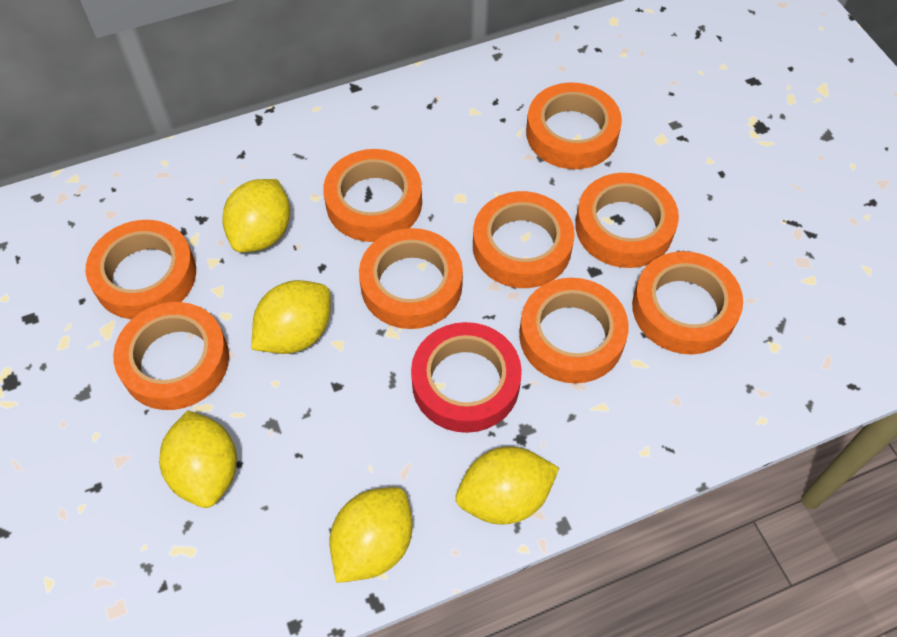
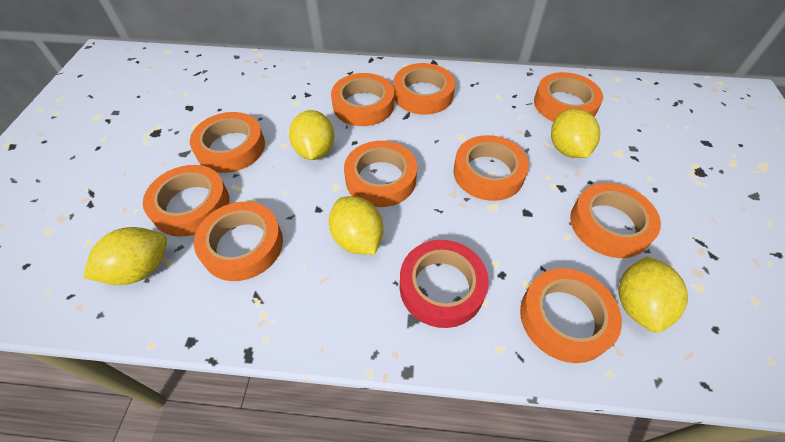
orange tape: 9 -> 10

